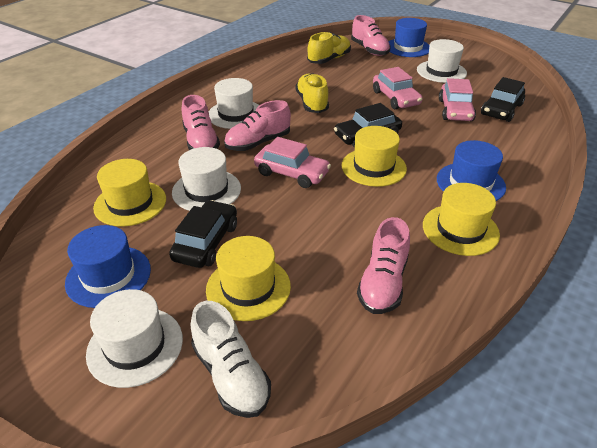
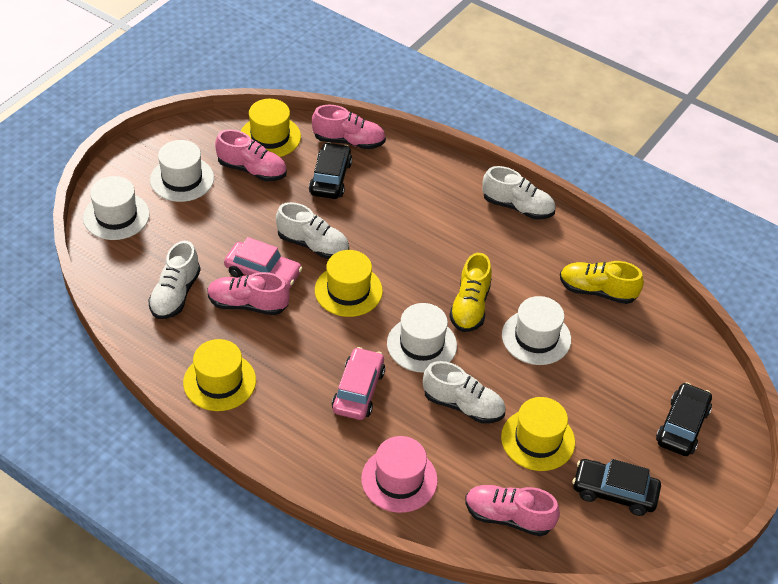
blue hat: 3 -> 0
pink car: 3 -> 2
pink hat: 0 -> 1
white shoe: 1 -> 4

